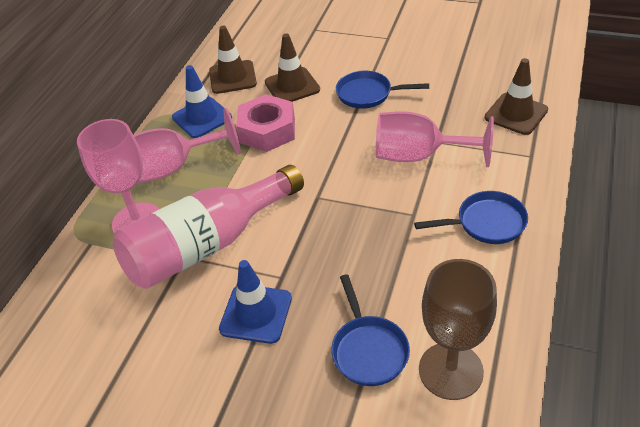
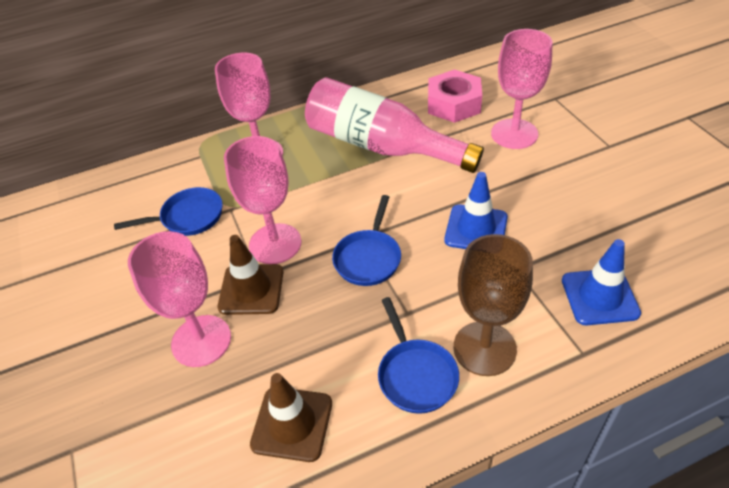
brown traffic cone: 3 -> 2
pink goblet: 3 -> 4

